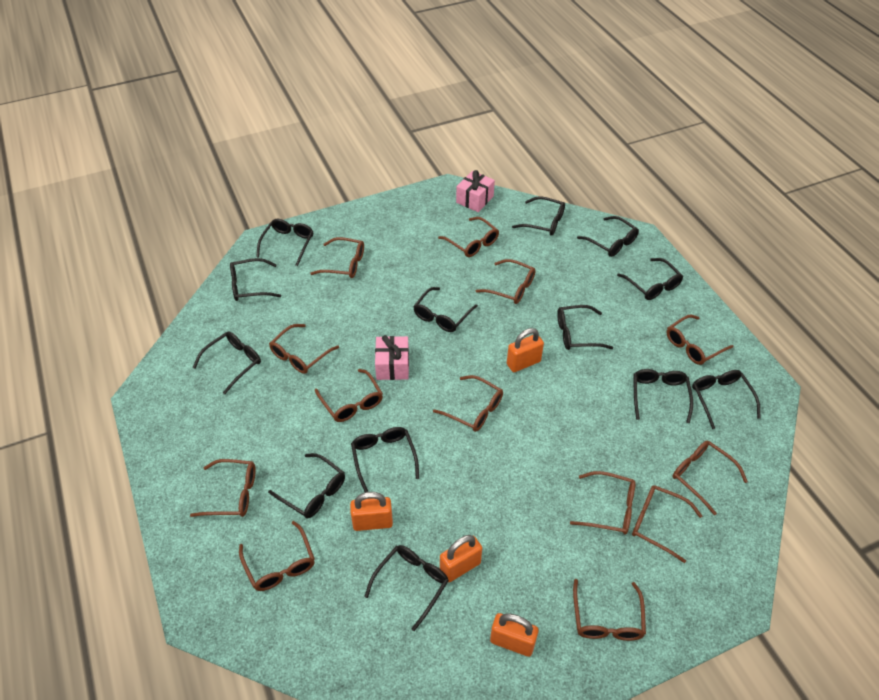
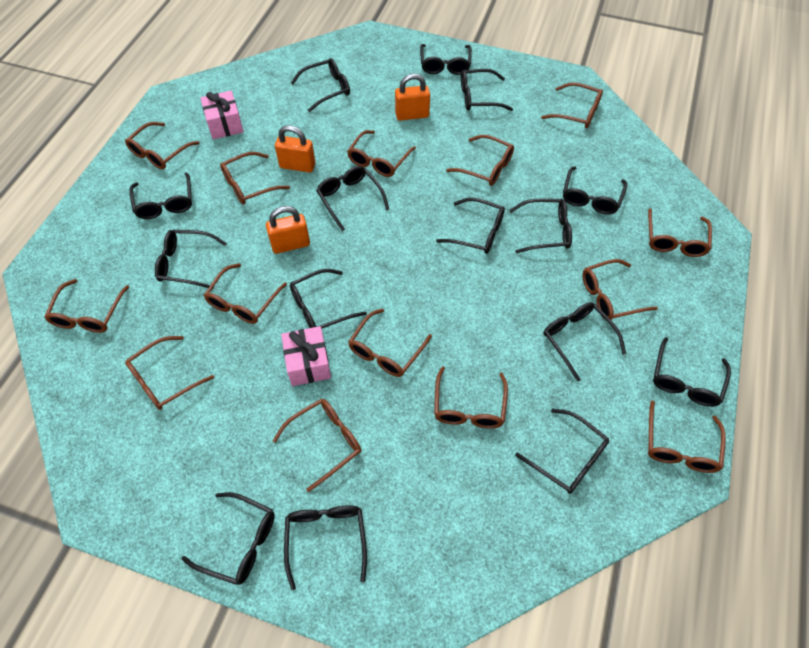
black glasses: 13 -> 15
brown glasses: 13 -> 14
orange padlock: 4 -> 3

